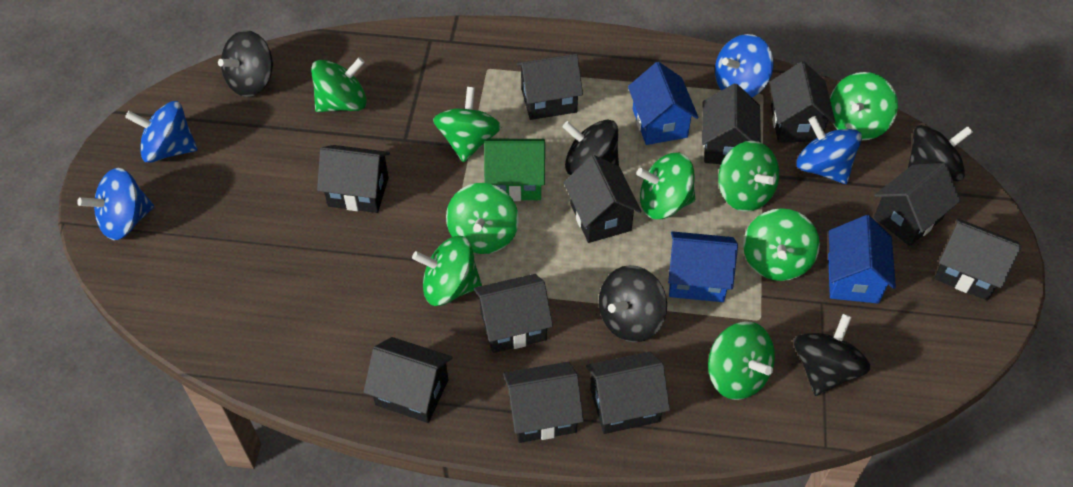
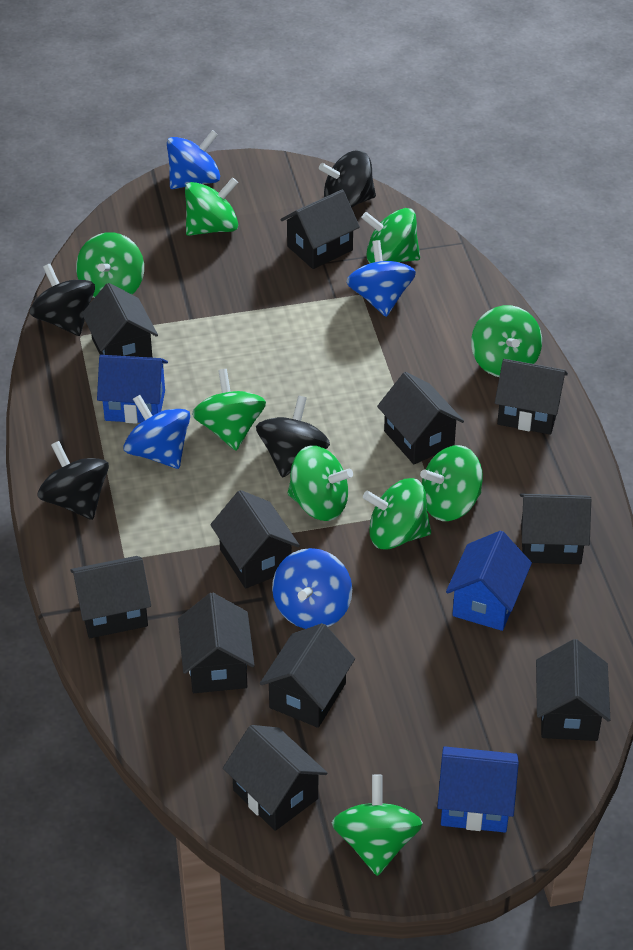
black spinning top: 5 -> 4
green house: 1 -> 0

